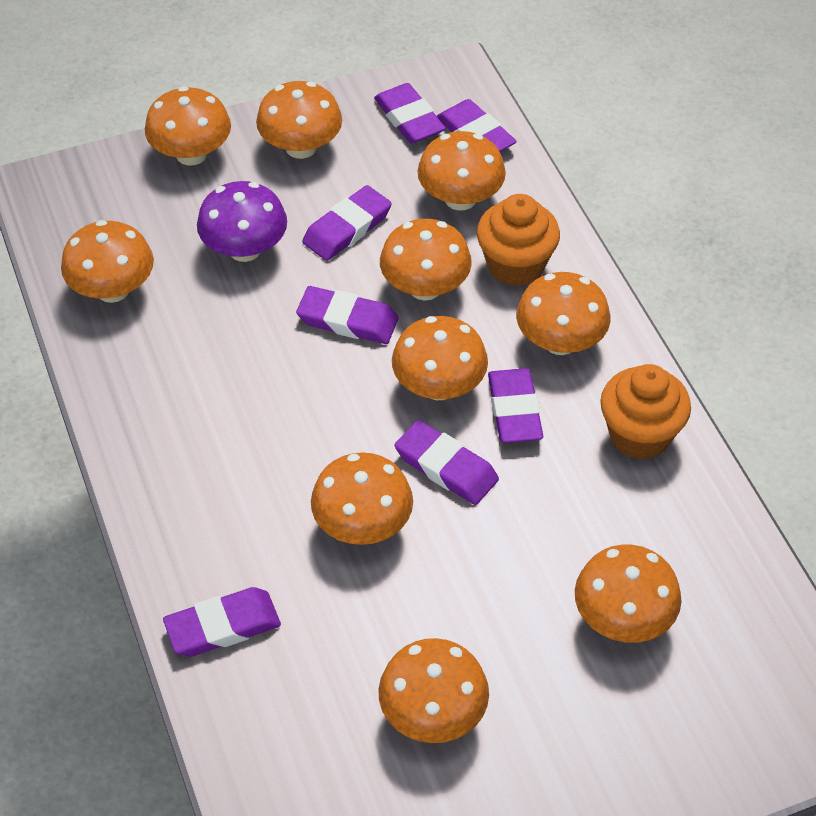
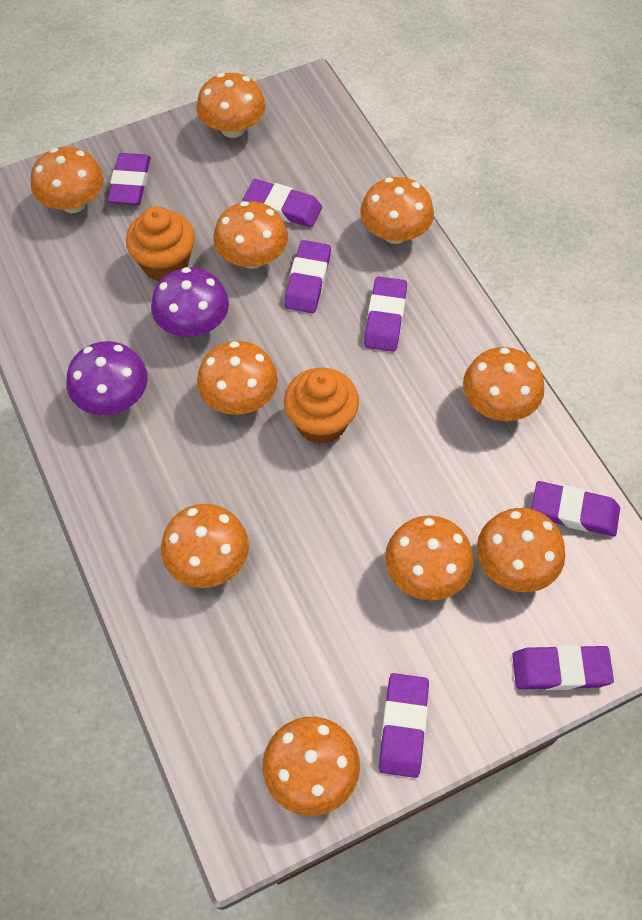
purple mushroom: 1 -> 2

